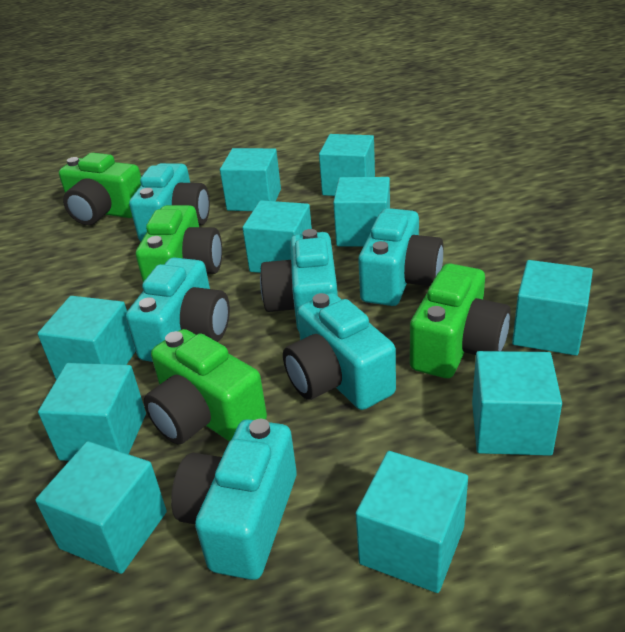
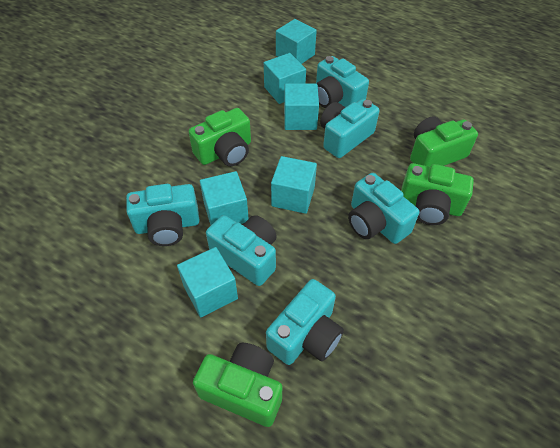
turquoise cube: 10 -> 6

